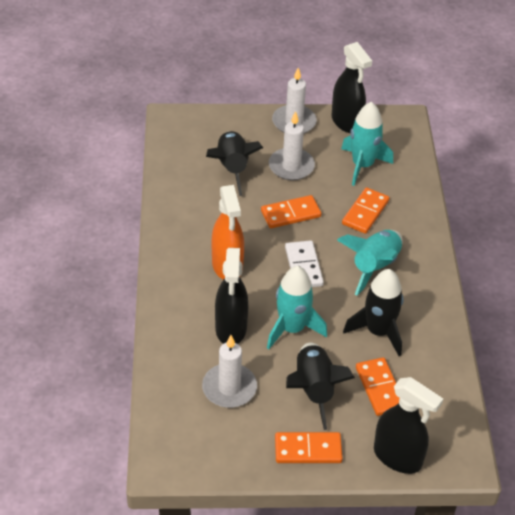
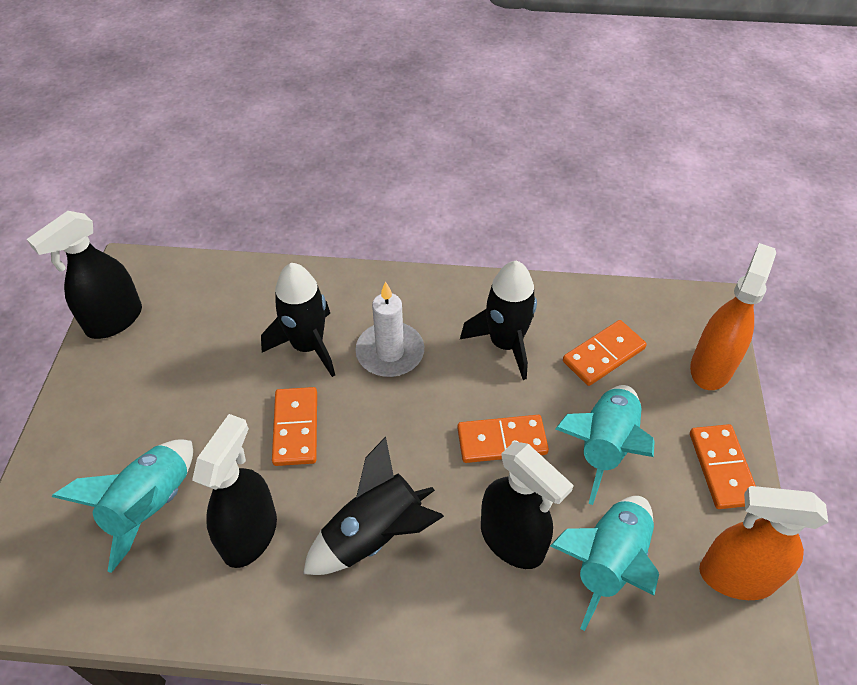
orange spray bottle: 1 -> 2
white candle: 3 -> 1
white domino: 1 -> 0

